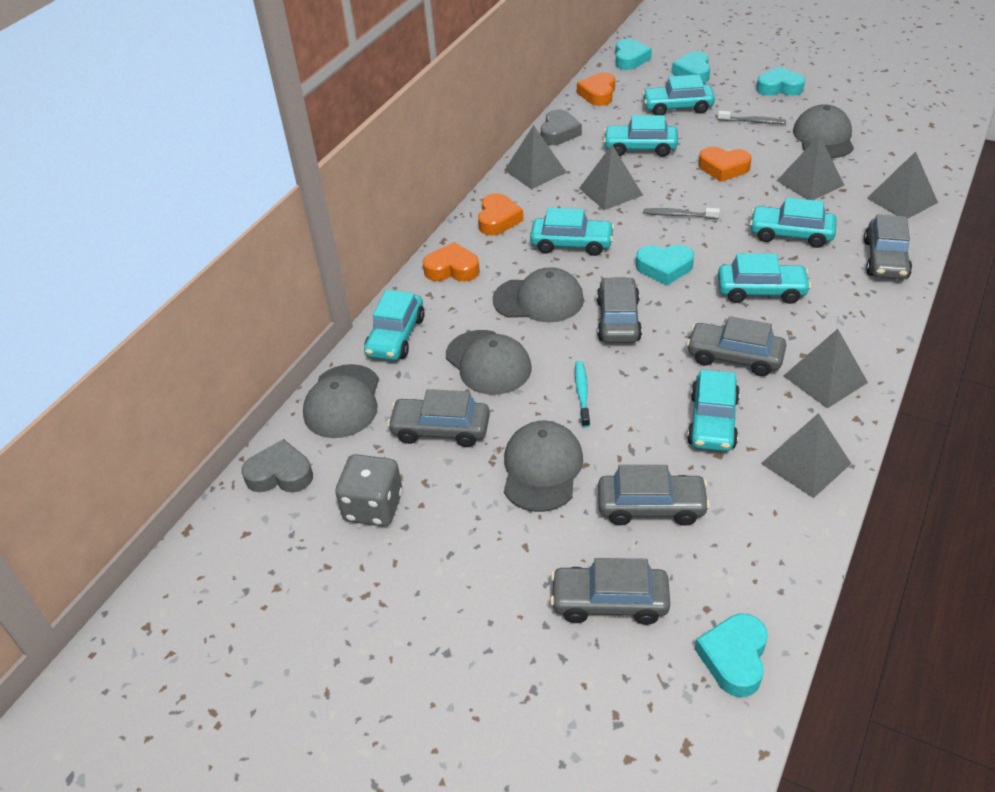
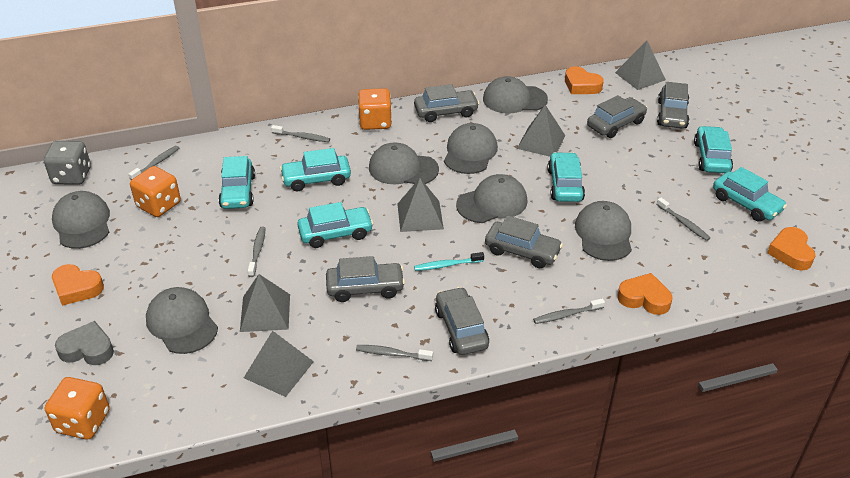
grey cap: 5 -> 7
grey heart: 2 -> 1
grey pyramid: 6 -> 5
grey toothbrush: 2 -> 6
orange dice: 0 -> 3
turquoise car: 7 -> 6
turquoise heart: 5 -> 0

